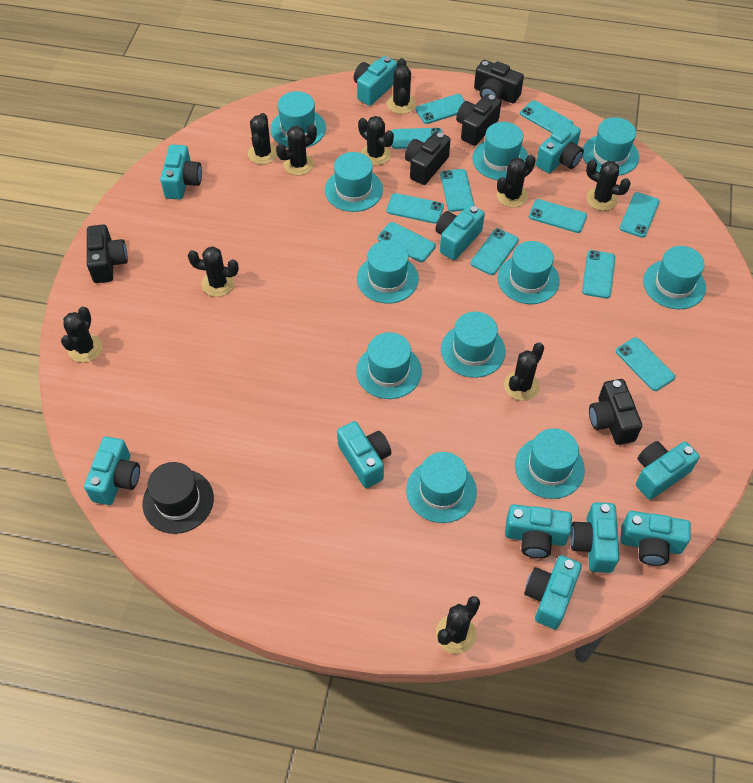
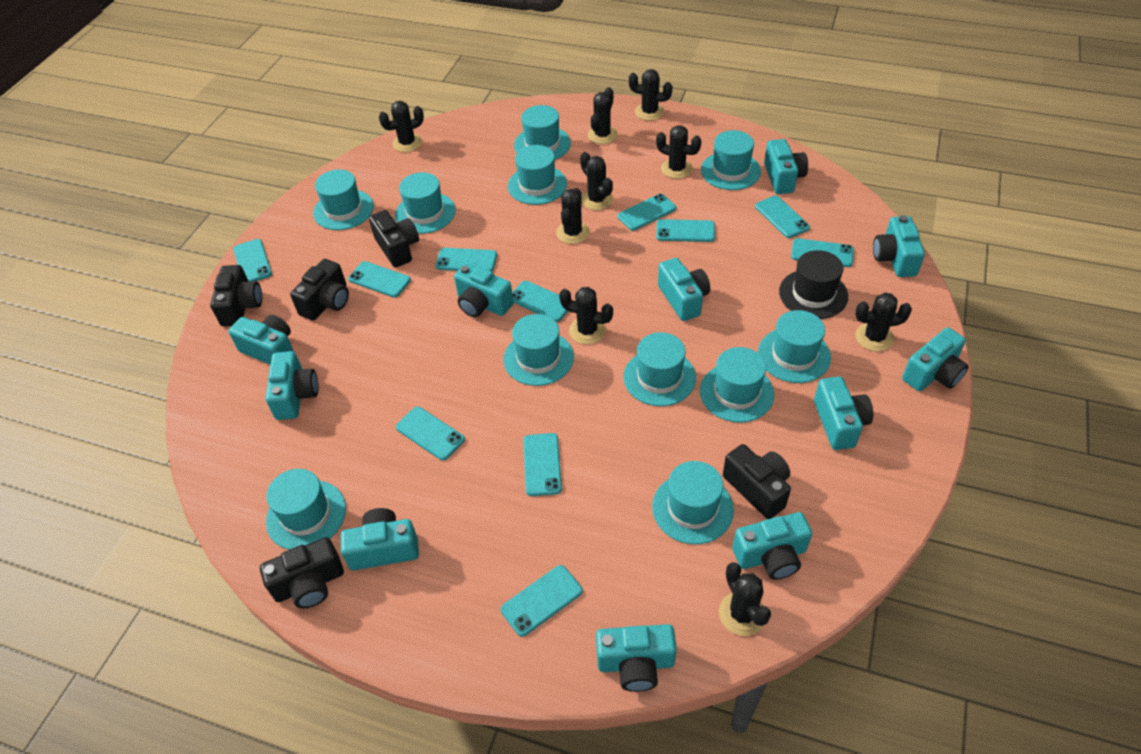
black cactus: 10 -> 9

